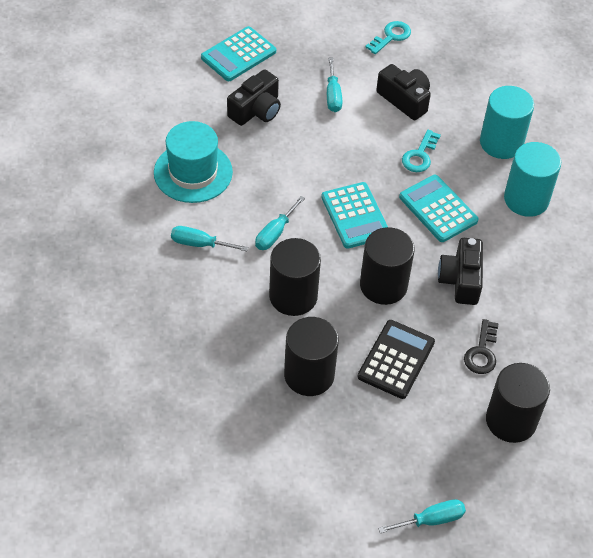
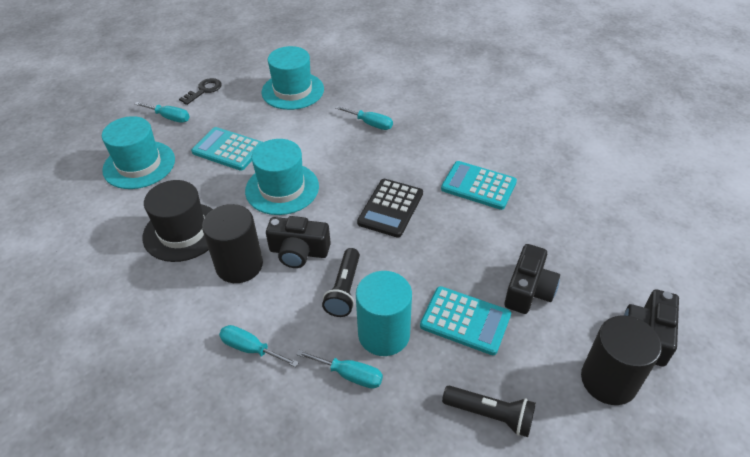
black cylinder: 4 -> 2
black flashlight: 0 -> 2
black hat: 0 -> 1
turquoise cylinder: 2 -> 1
turquoise hat: 1 -> 3
turquoise key: 2 -> 0

